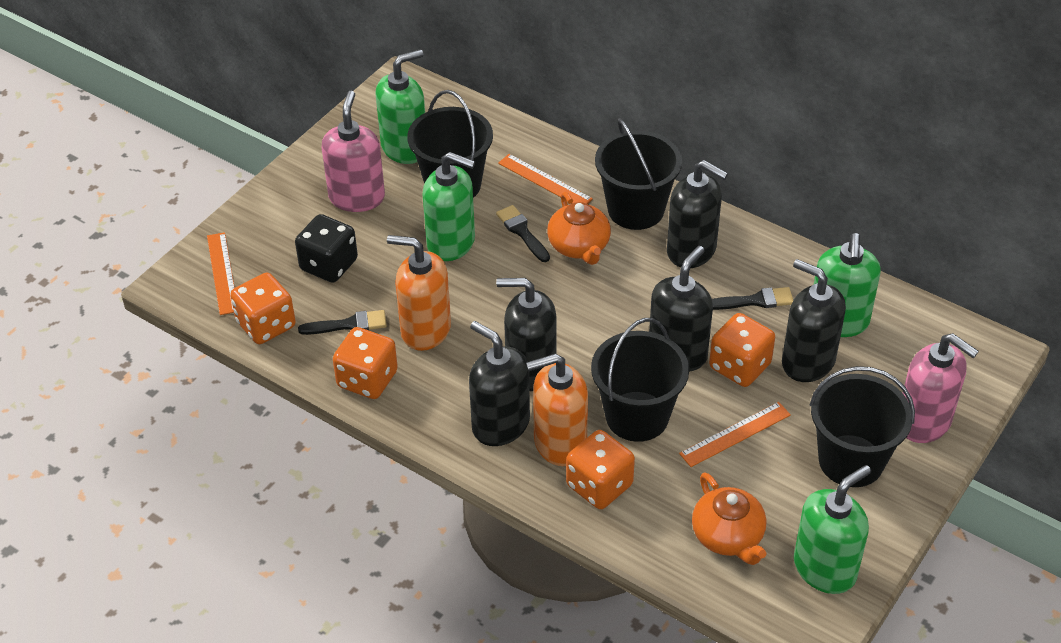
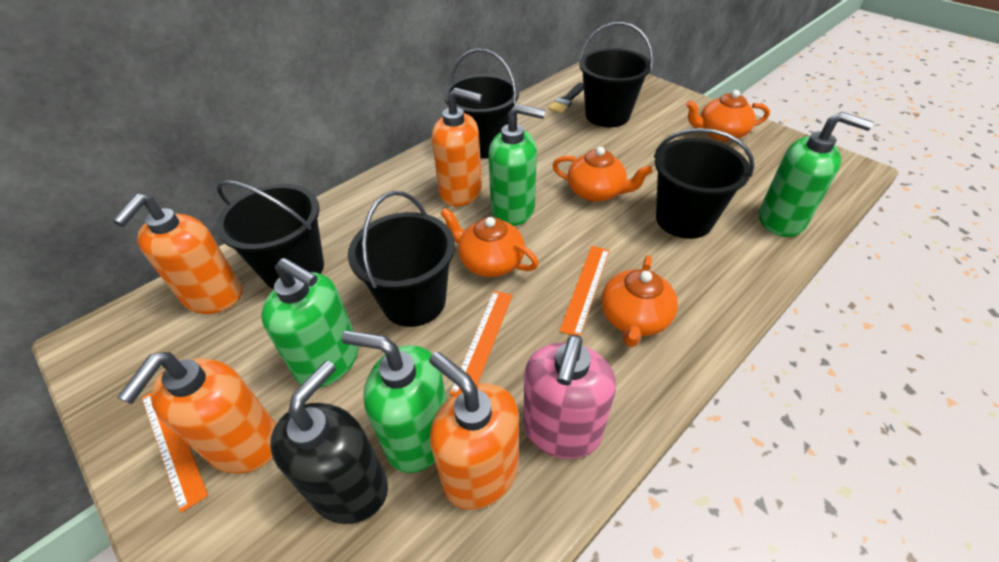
black brush: 3 -> 1
black bucket: 4 -> 5
black dice: 1 -> 0
black soap dispenser: 5 -> 1
orange dice: 4 -> 0
orange soap dispenser: 2 -> 4
orange teapot: 2 -> 4
pink soap dispenser: 2 -> 1

